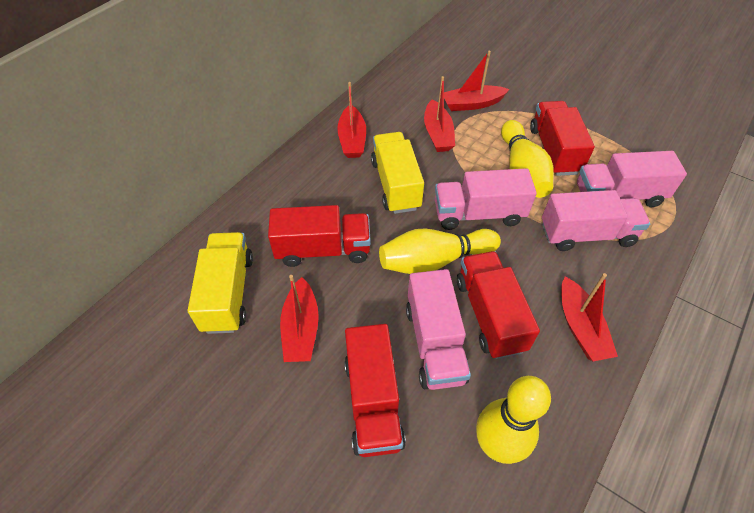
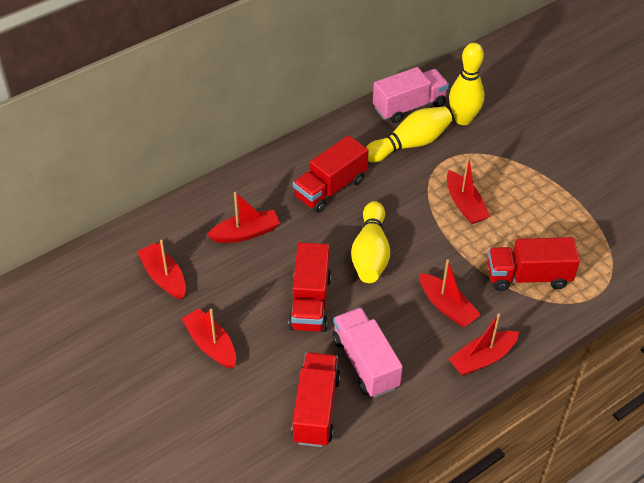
pink truck: 4 -> 2
red boat: 5 -> 6
yellow truck: 2 -> 0

